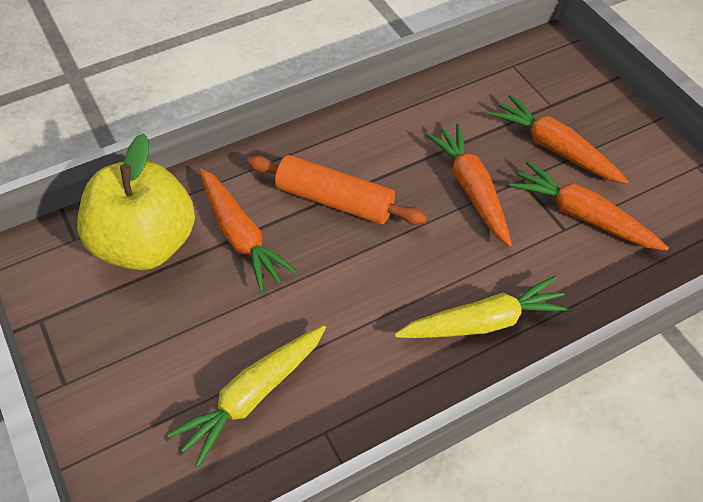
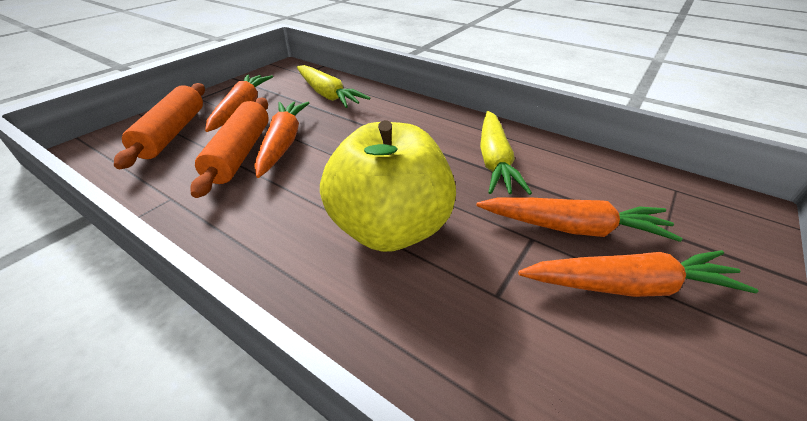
orange rolling pin: 1 -> 2

